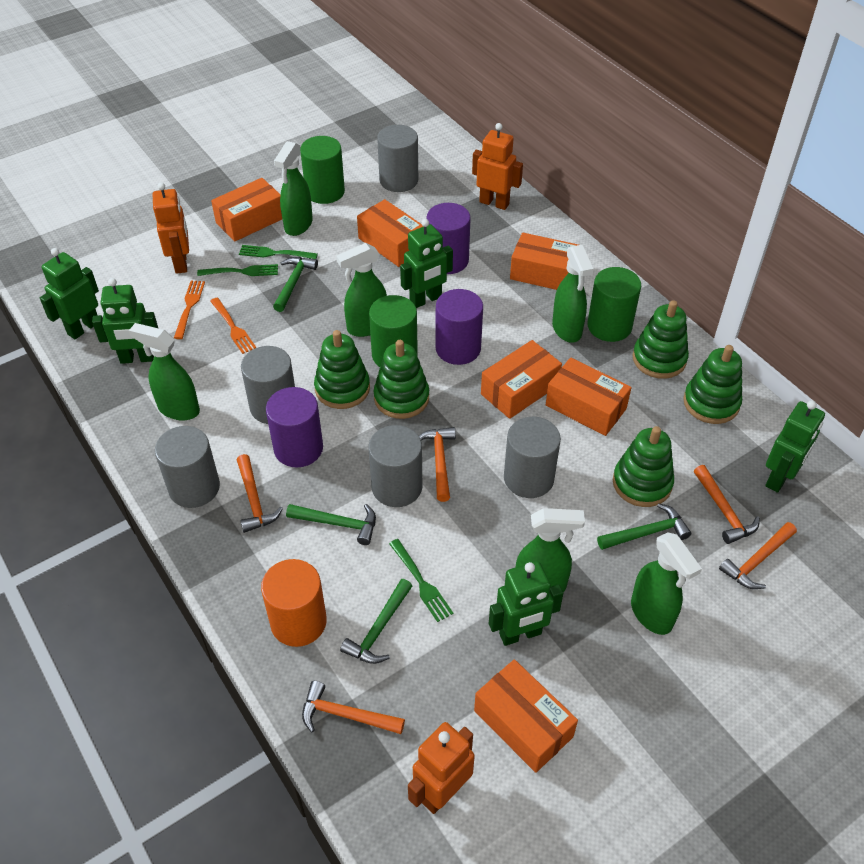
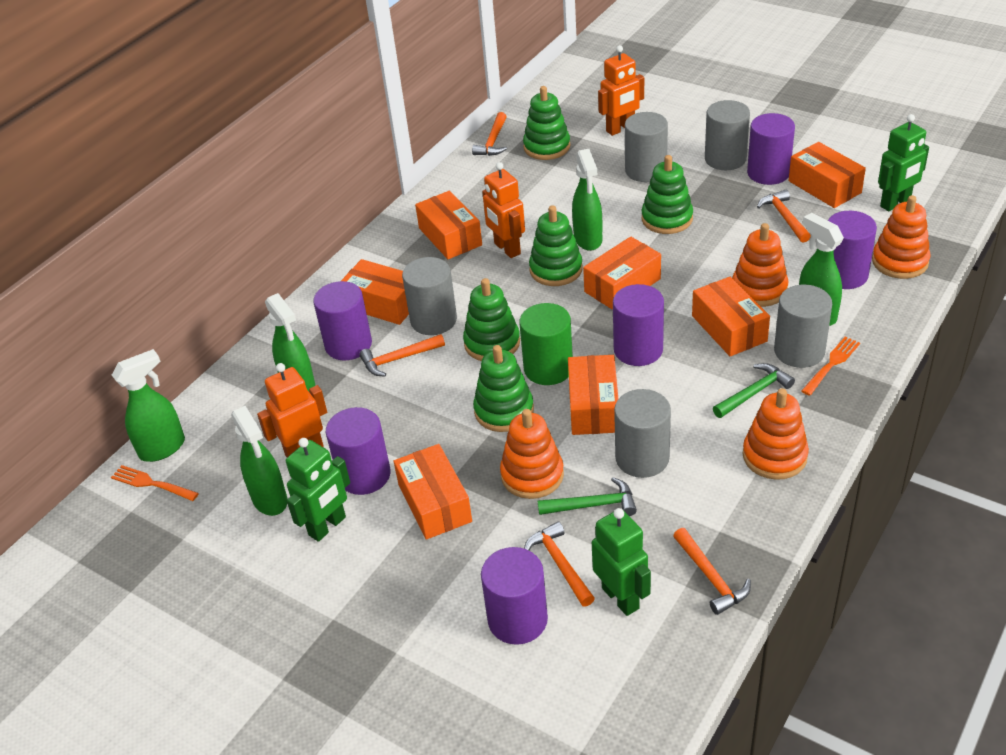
green cylinder: 3 -> 1
green fork: 3 -> 0
green hammer: 4 -> 2
green robot: 5 -> 3
green spray bottle: 6 -> 5
orange box: 6 -> 7
orange cylinder: 1 -> 0
orange stacking toy: 0 -> 4
purple cylinder: 3 -> 6

